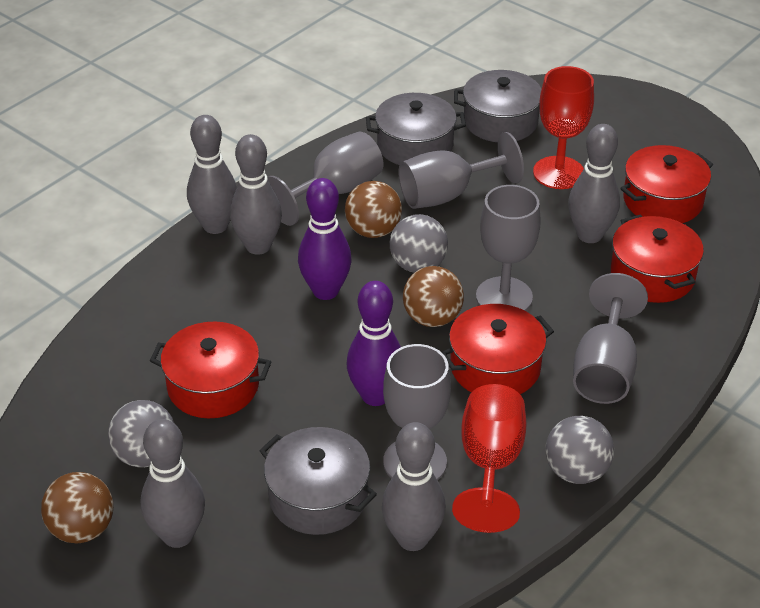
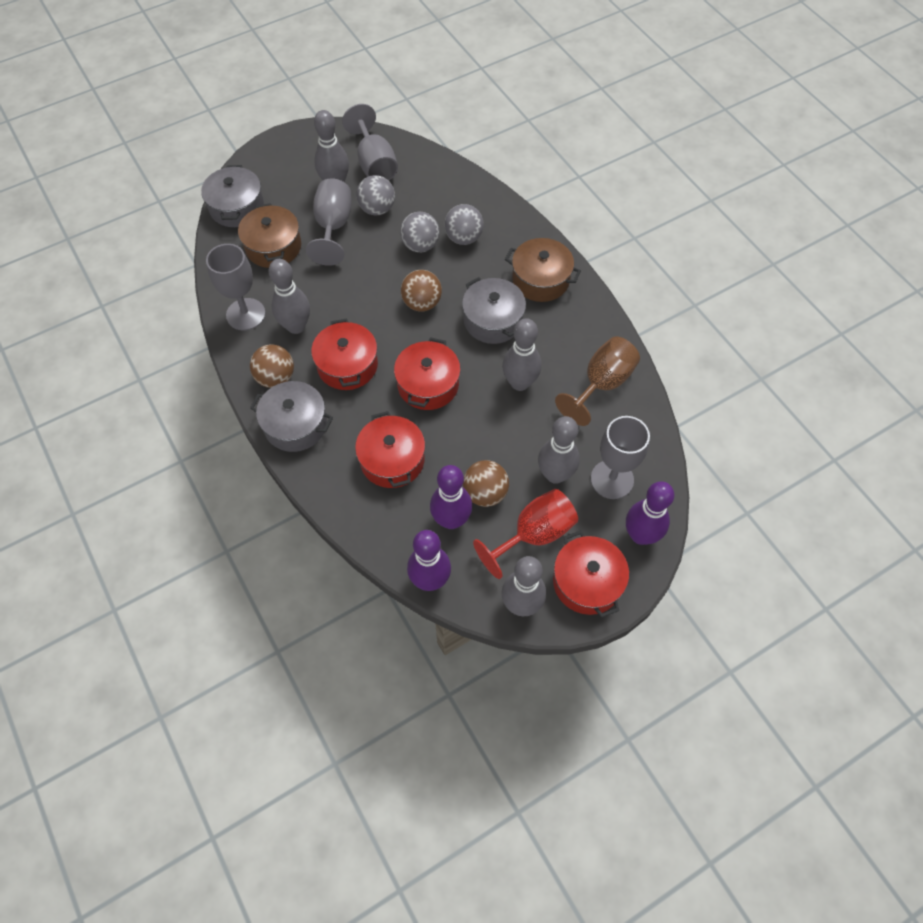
brown goblet: 0 -> 1
brown pot: 0 -> 2
grey goblet: 5 -> 4
purple bowling pin: 2 -> 3
red goblet: 2 -> 1

